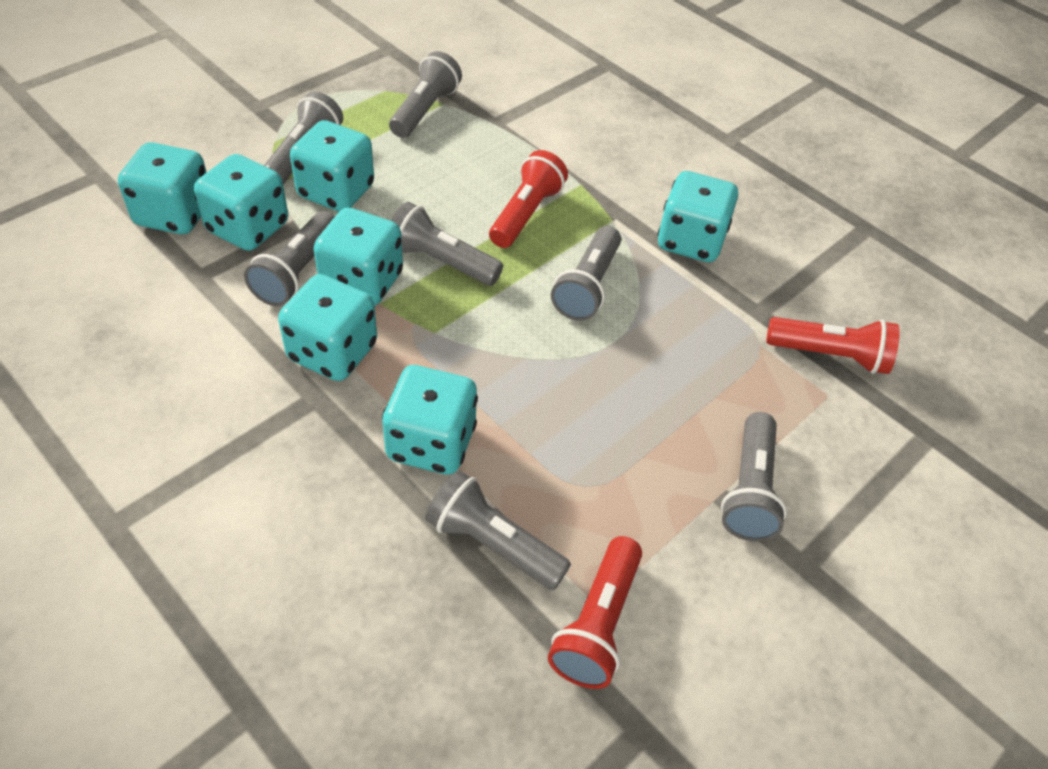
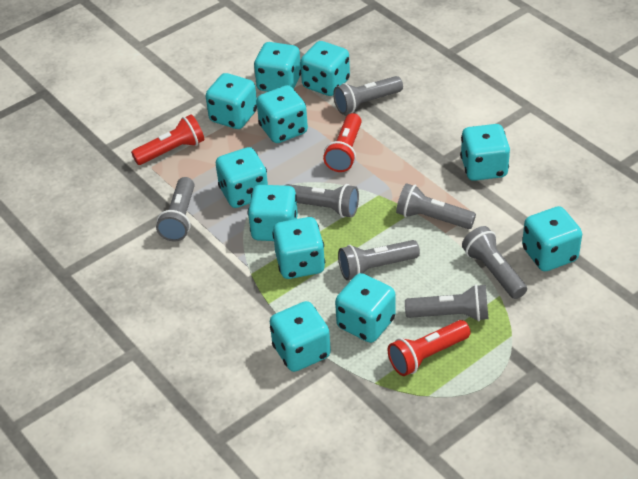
turquoise dice: 7 -> 11

